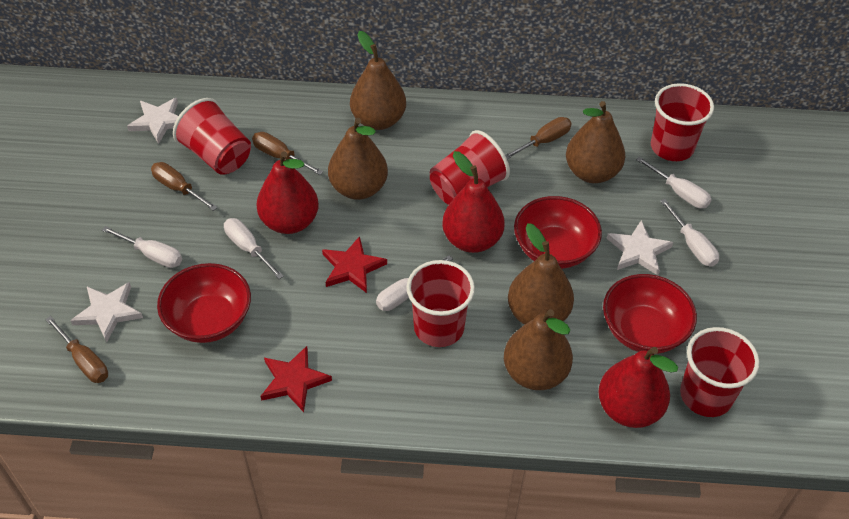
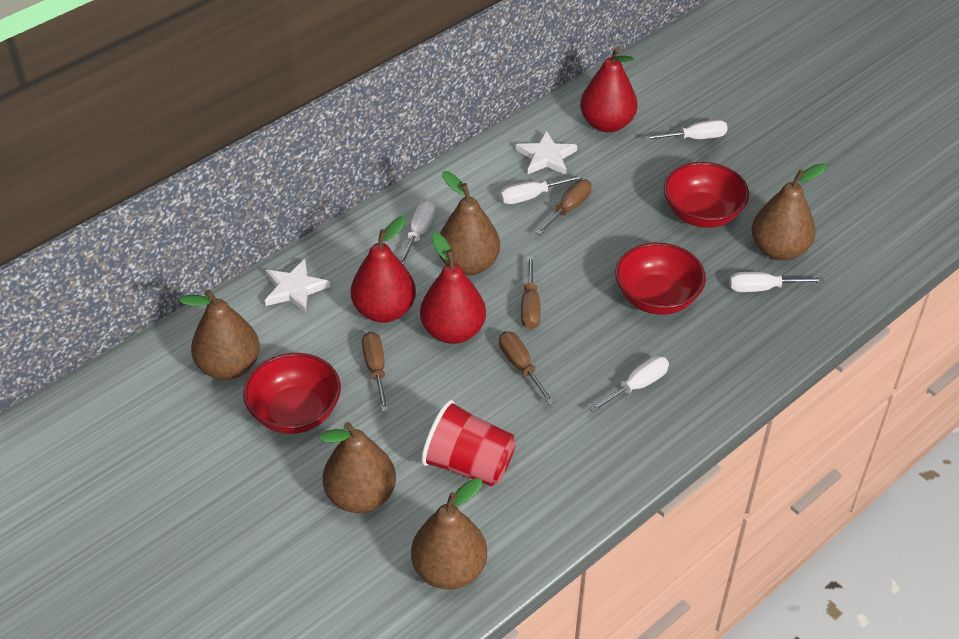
red cup: 5 -> 1
red star: 2 -> 0
white star: 3 -> 2

